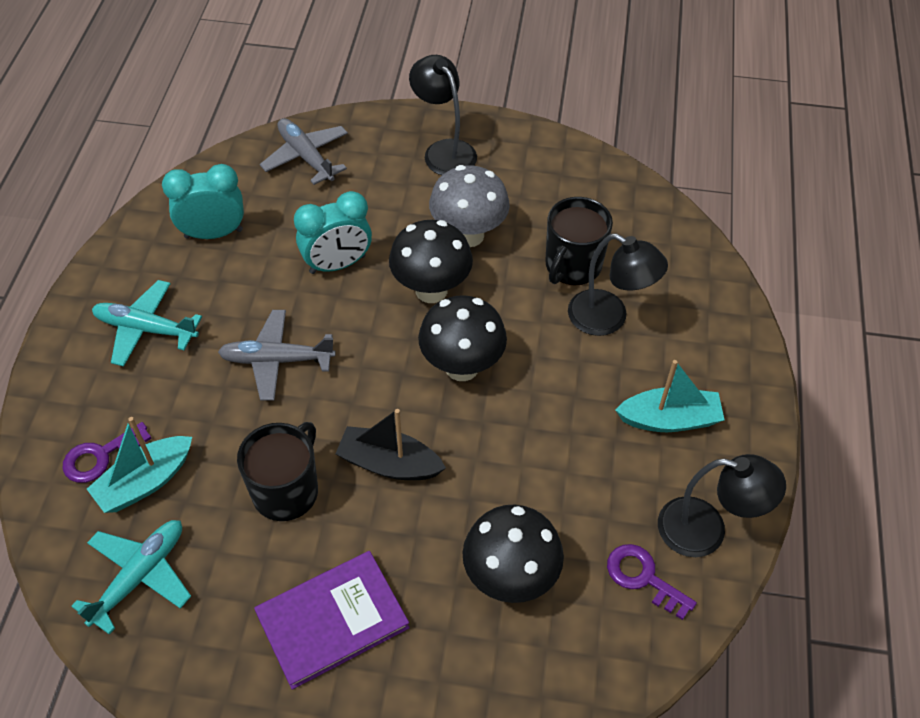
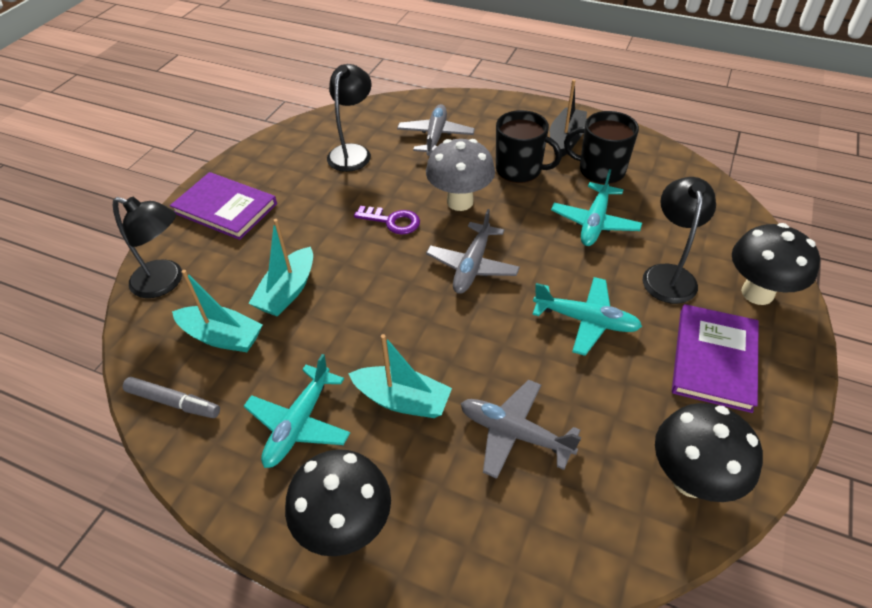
grey marker: 0 -> 1
grey plane: 2 -> 3
purple book: 1 -> 2
purple key: 2 -> 1
turquoise boat: 2 -> 3
turquoise clock: 2 -> 0
turquoise plane: 2 -> 3

